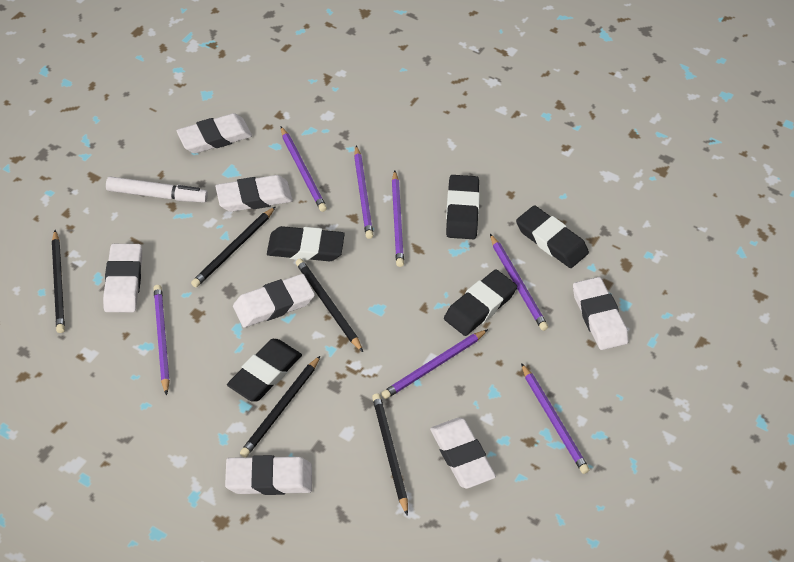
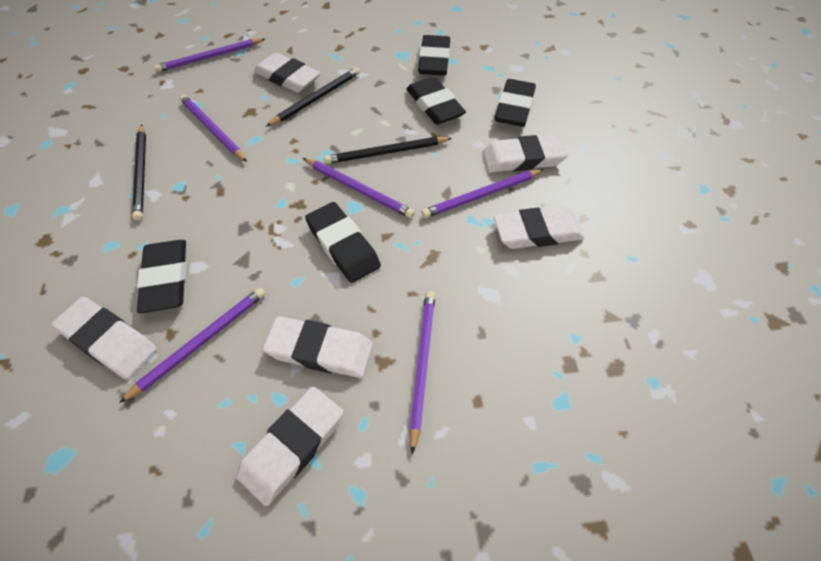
black pencil: 5 -> 3
purple pencil: 7 -> 6
white eraser: 7 -> 6
white marker: 1 -> 0

